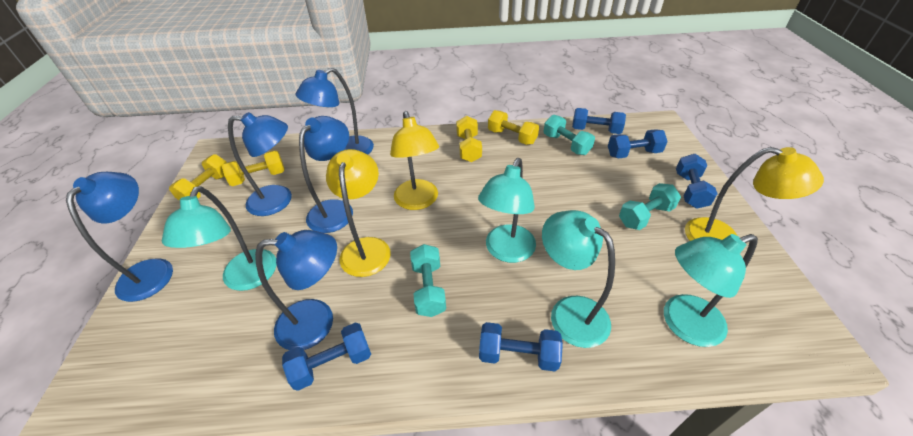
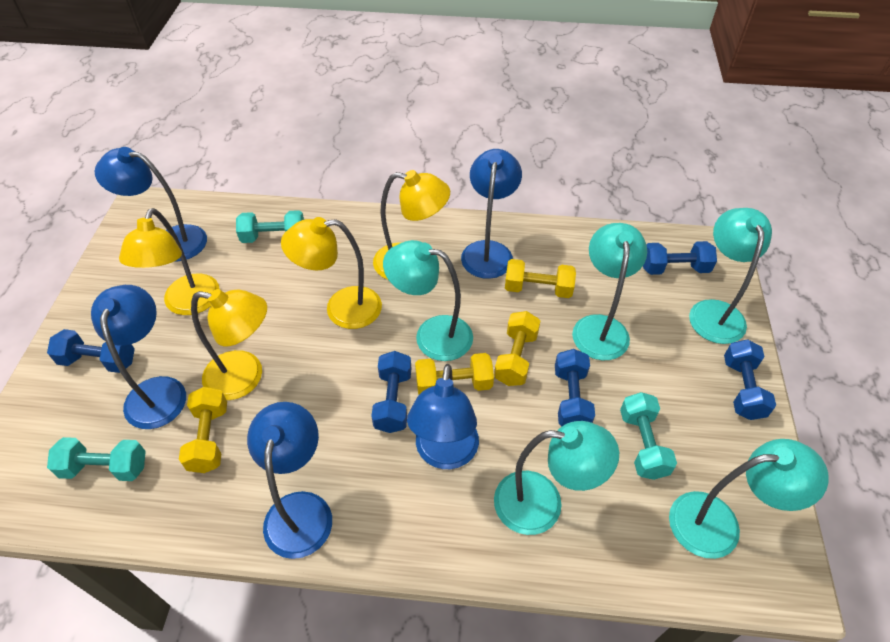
turquoise lamp: 4 -> 5
yellow lamp: 3 -> 4

